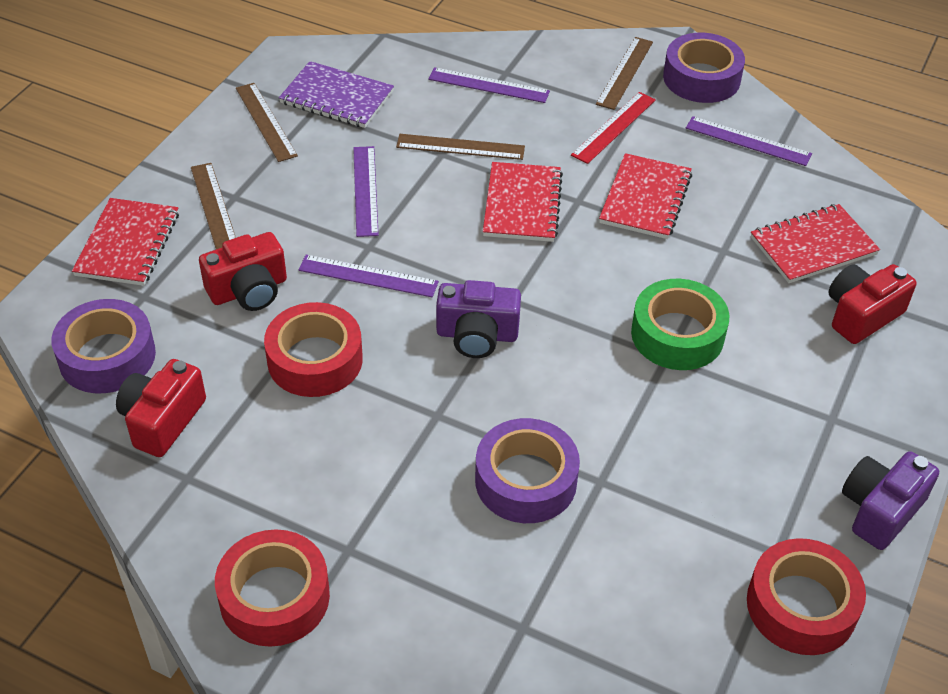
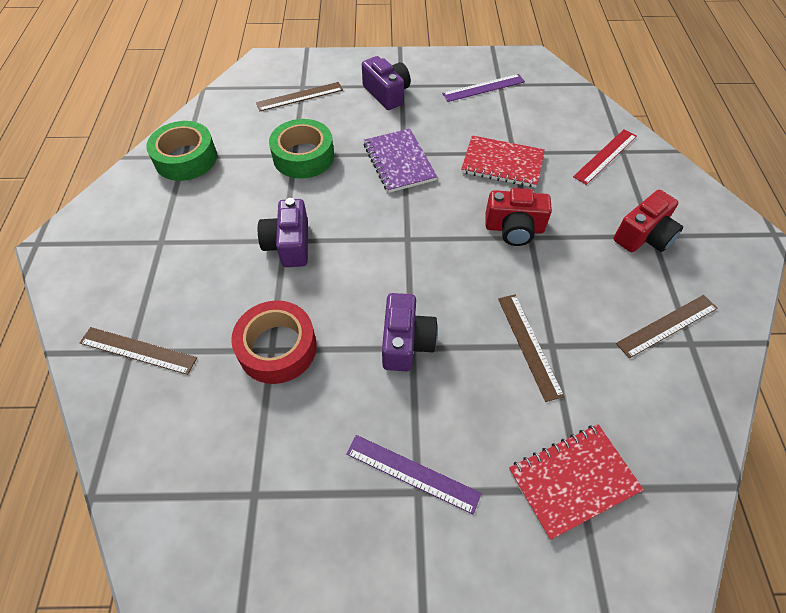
green tape: 1 -> 2
purple camera: 2 -> 3
purple ruler: 4 -> 2
purple tape: 3 -> 0
red camera: 3 -> 2
red notebook: 4 -> 2
red tape: 3 -> 1

